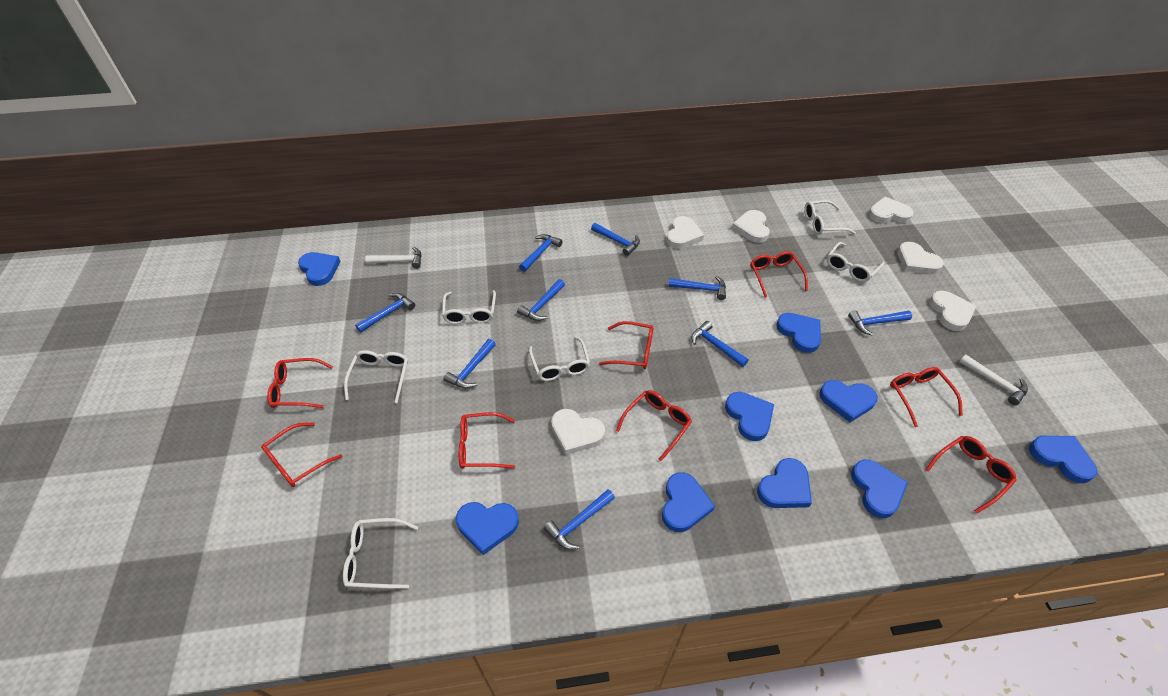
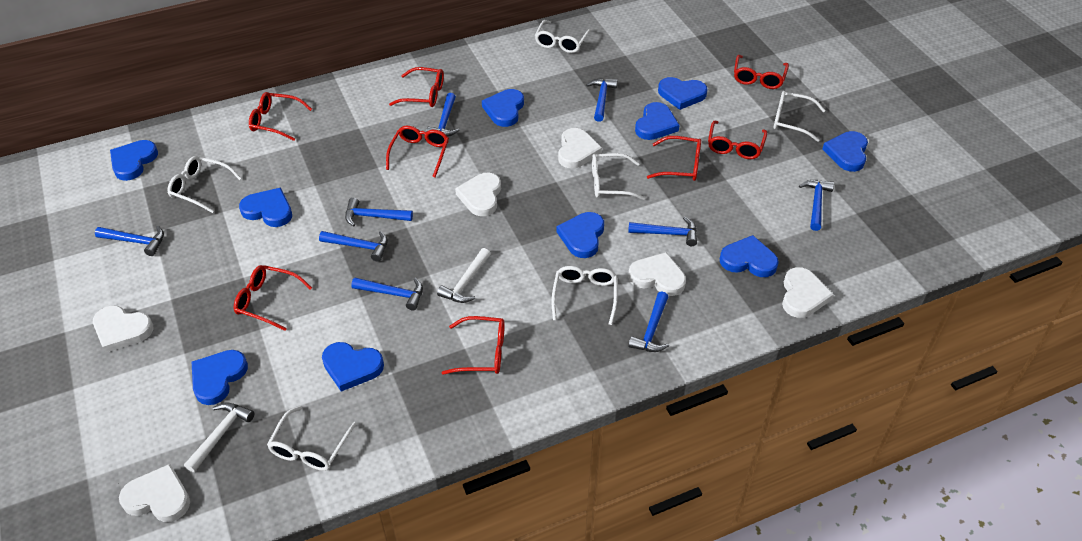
blue heart: 9 -> 10

